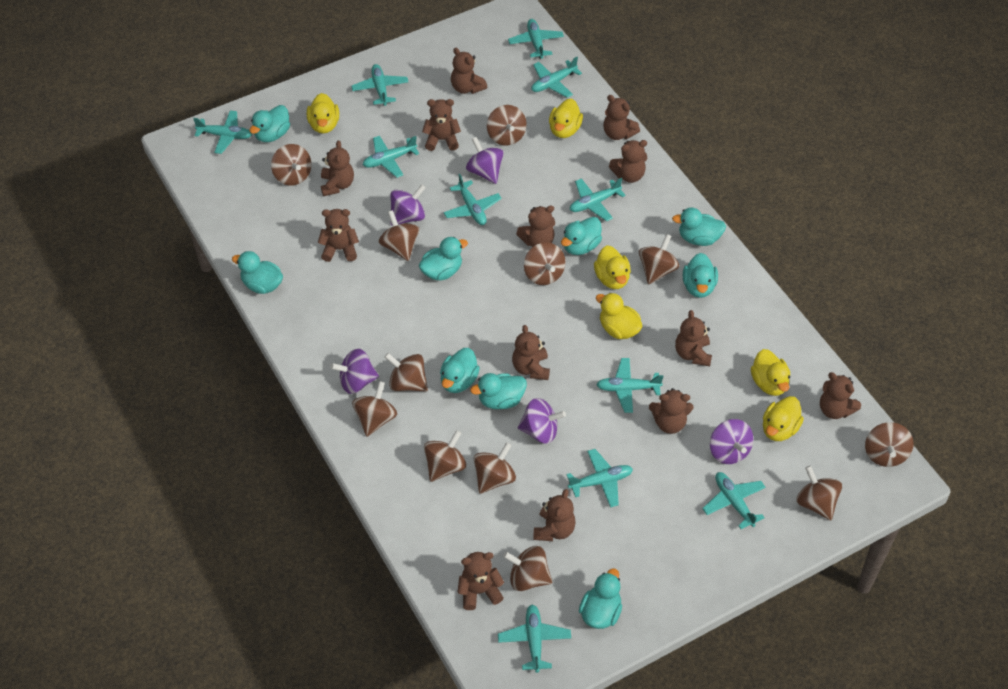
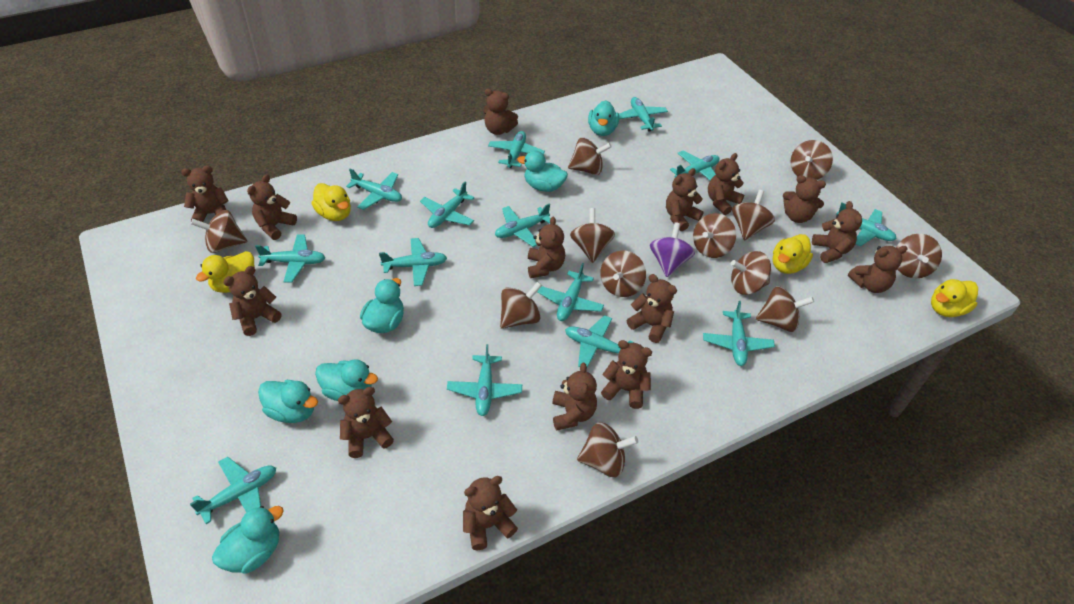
brown teddy bear: 13 -> 15
purple spinning top: 5 -> 1
turquoise duck: 9 -> 6
turquoise plane: 11 -> 14
yellow duck: 6 -> 4

